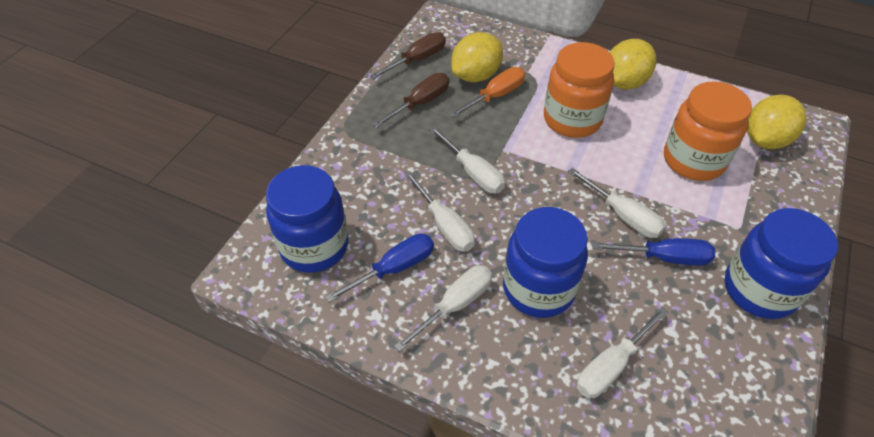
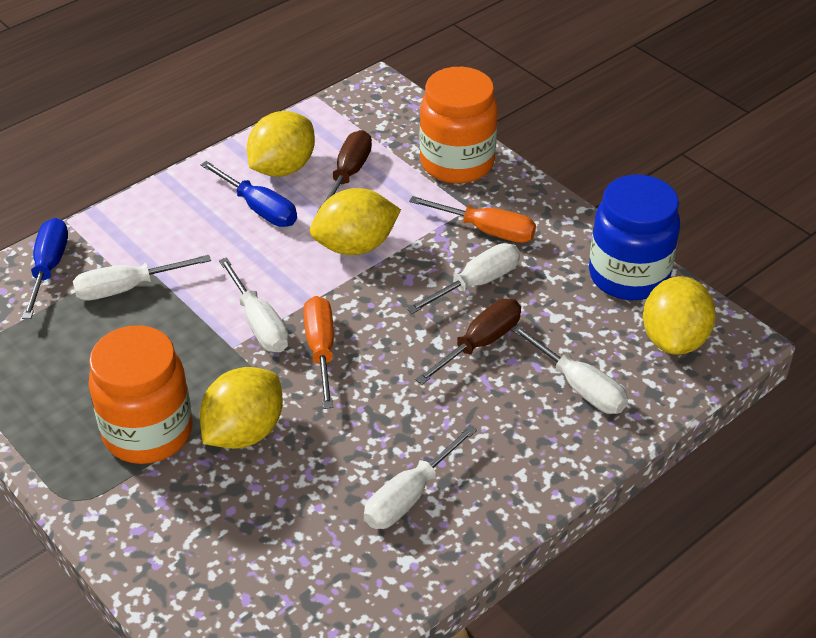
blue jar: 3 -> 1
orange screwdriver: 1 -> 2
yellow lemon: 3 -> 4

